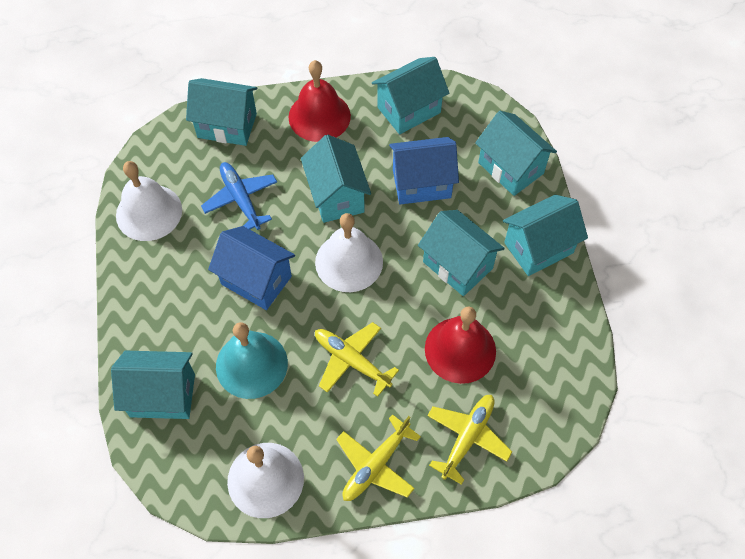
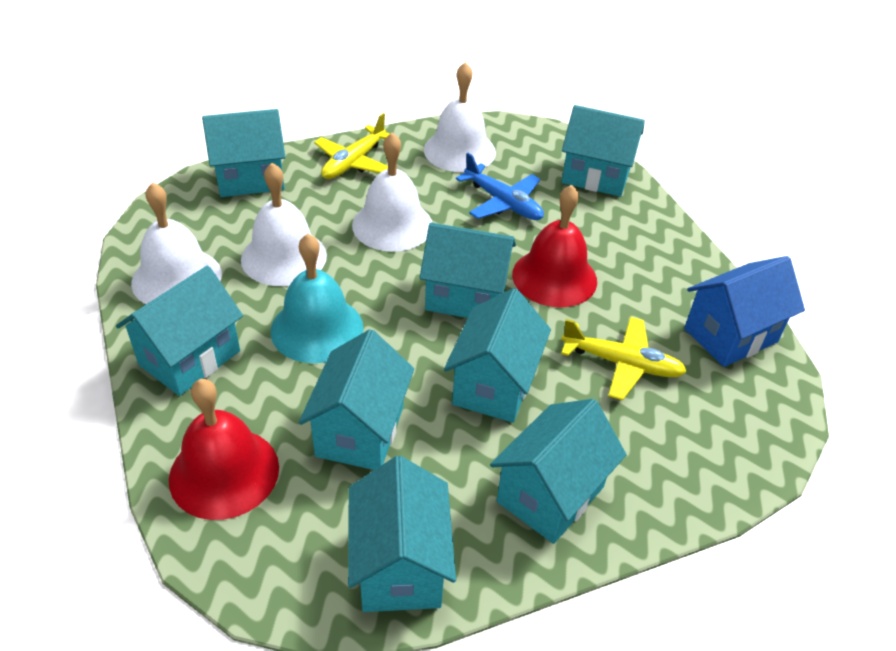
blue house: 2 -> 1
turquoise house: 7 -> 8
white bell: 3 -> 4
yellow plane: 3 -> 2

